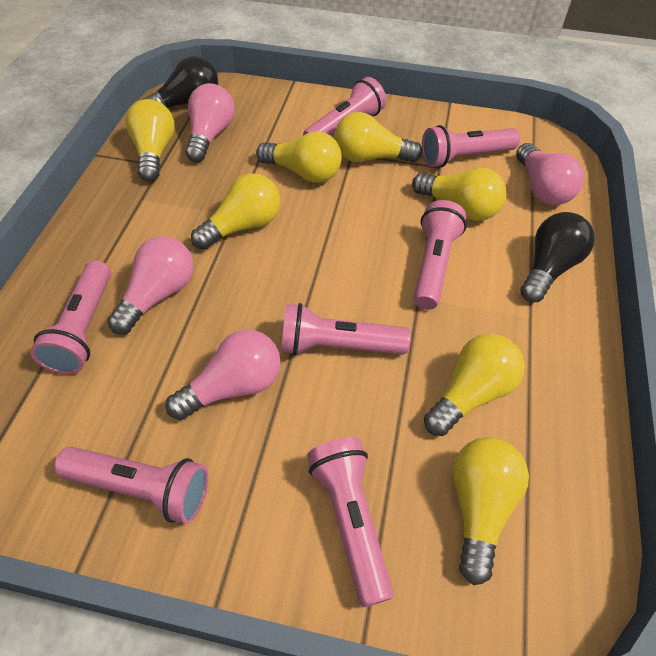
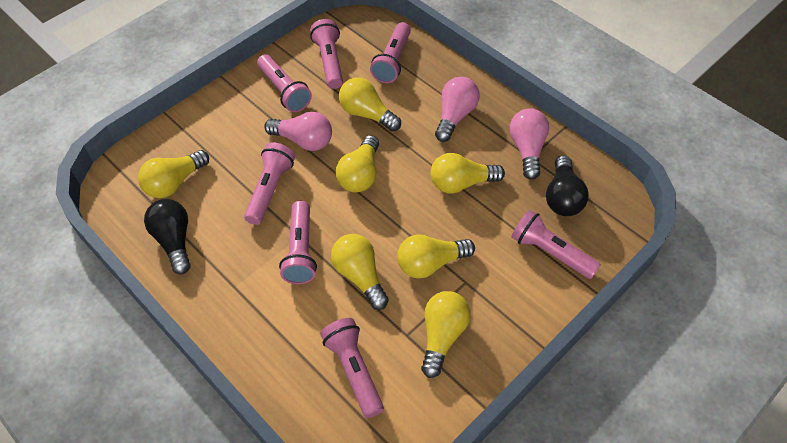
pink light bulb: 4 -> 3

